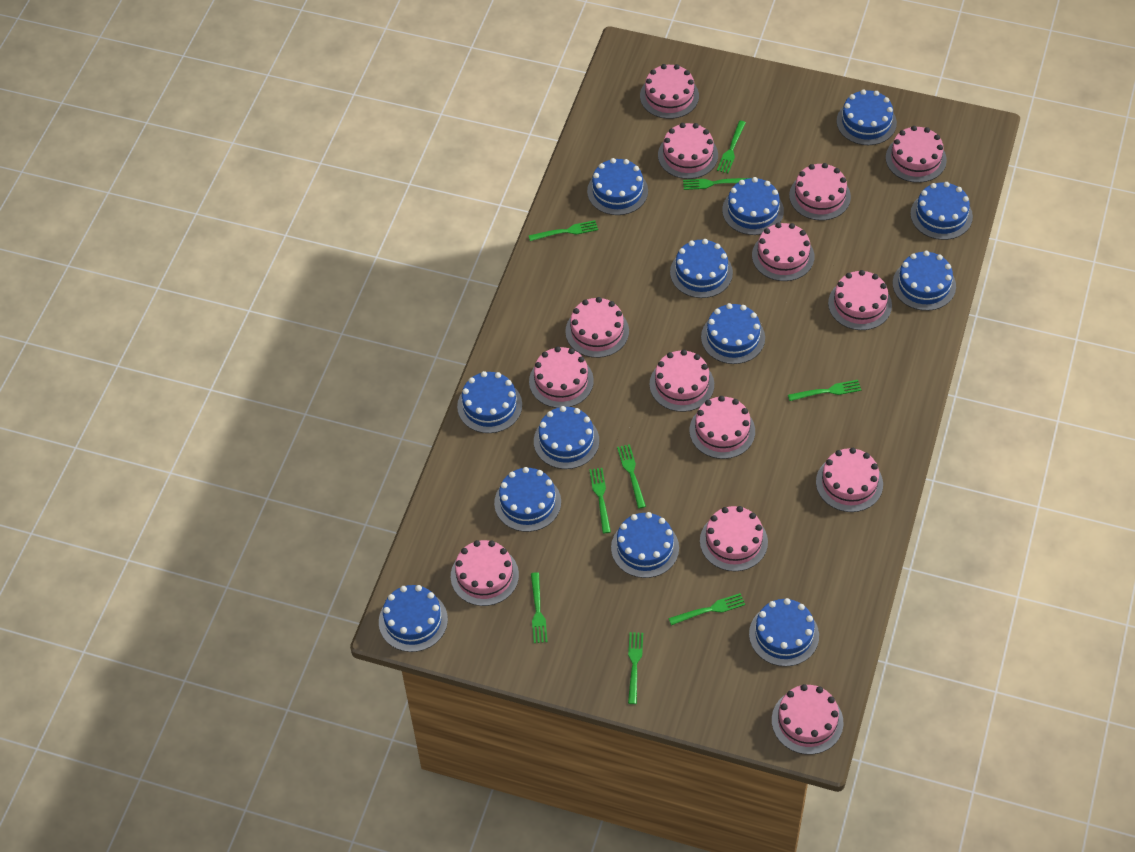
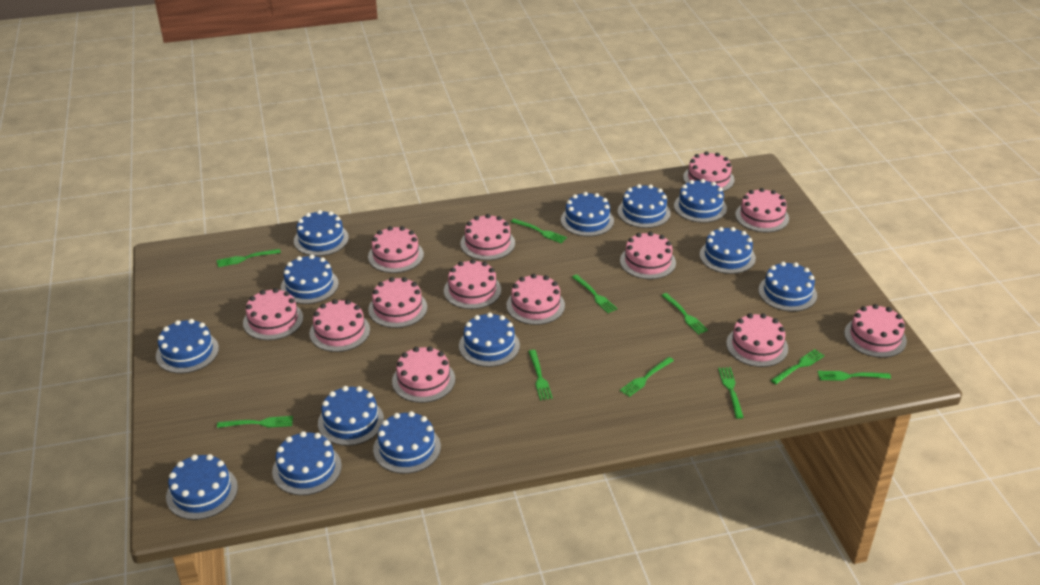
green fork: 9 -> 10
pink cake: 14 -> 13

